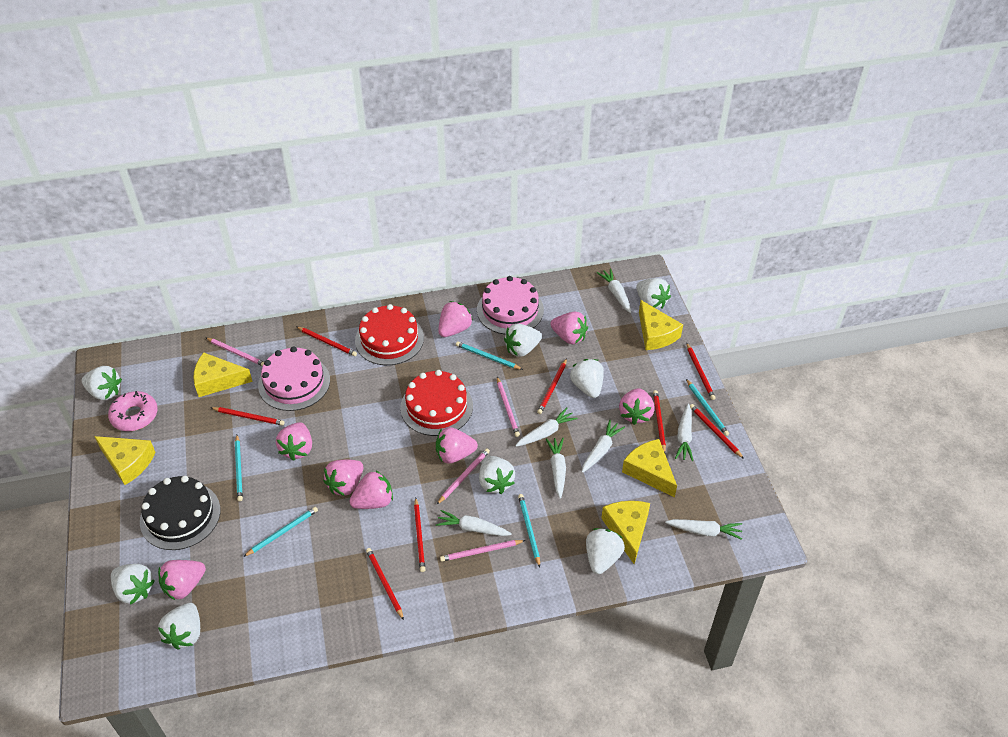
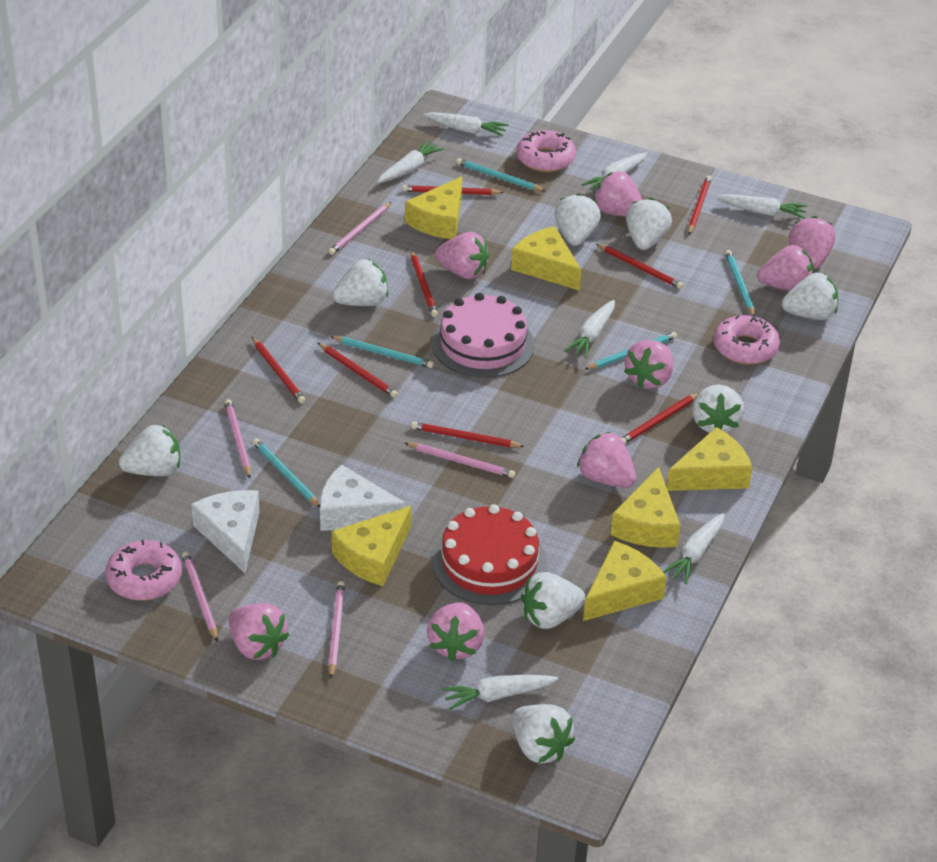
black cake: 1 -> 0
pink cake: 2 -> 1
pink donut: 1 -> 3
pink pencil: 4 -> 5
red cake: 2 -> 1
white cheese: 0 -> 2
yellow cheese: 5 -> 6

